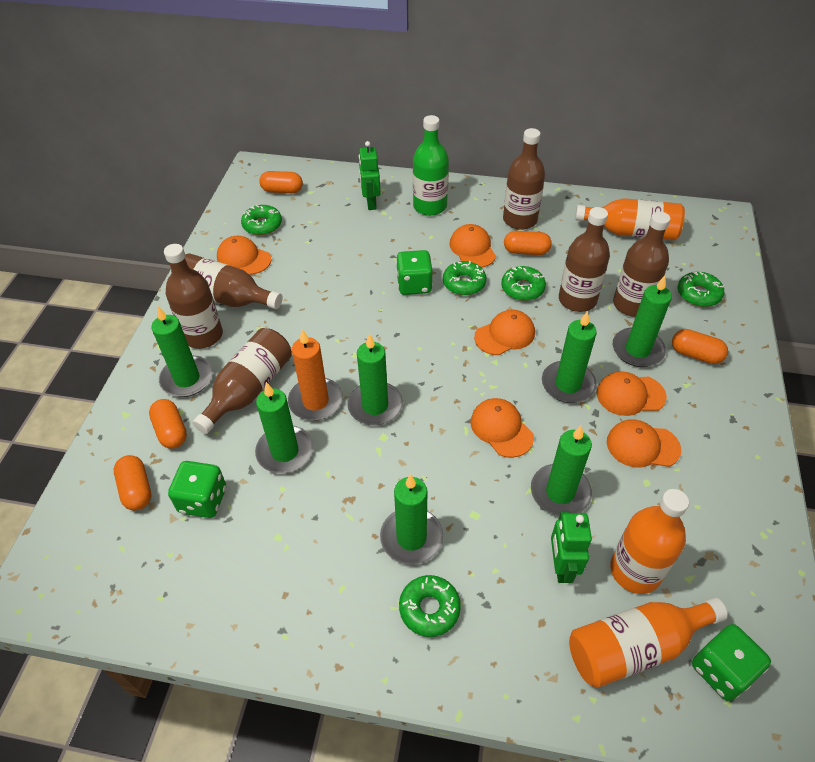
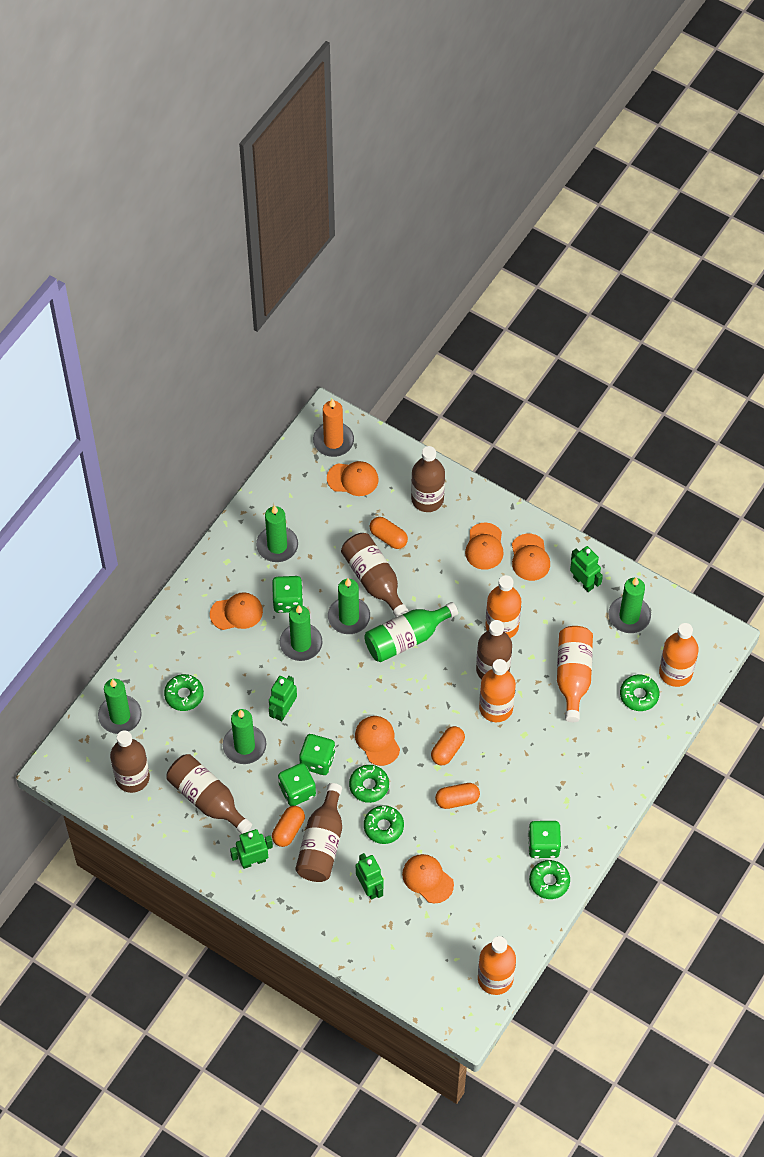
green candle: 7 -> 6
green dice: 3 -> 4
green robot: 2 -> 4
orange bottle: 3 -> 5
orange capsule: 5 -> 4

